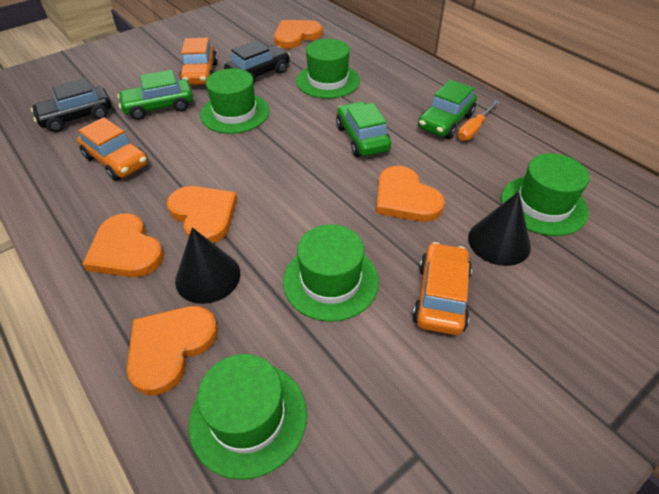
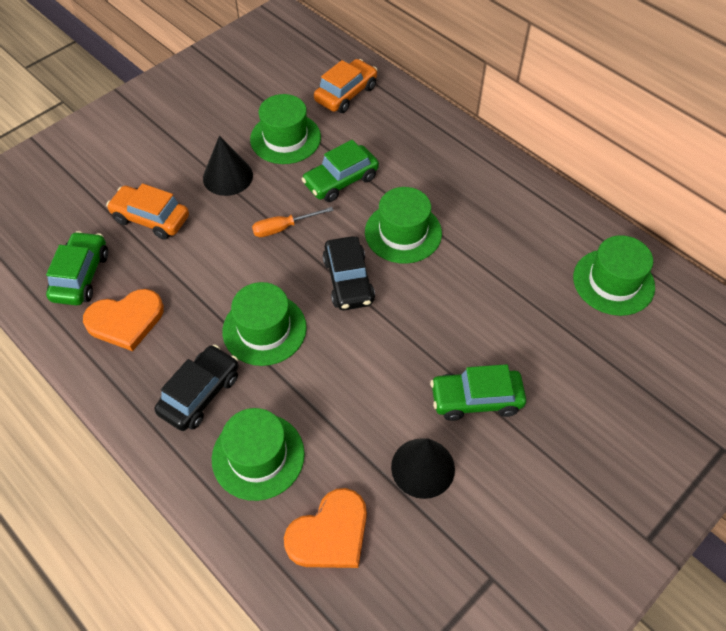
orange car: 3 -> 2
orange heart: 5 -> 2

